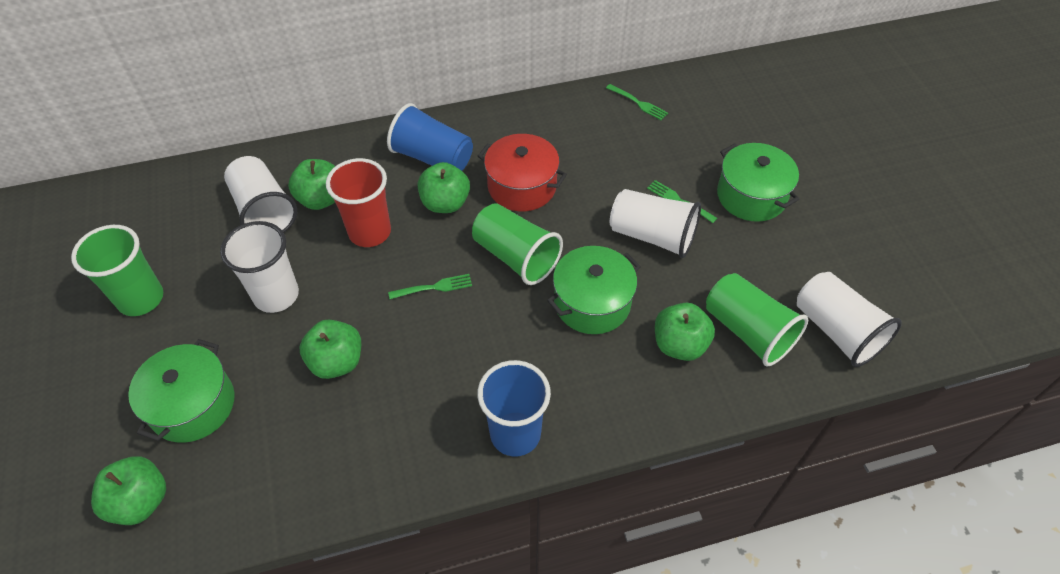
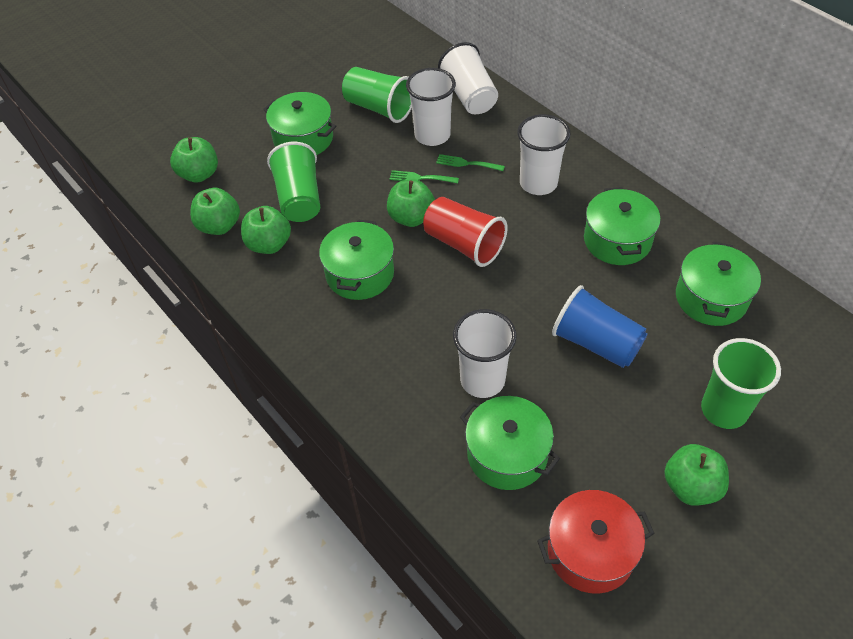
blue cup: 2 -> 1
green fork: 3 -> 2
green pot: 3 -> 5

